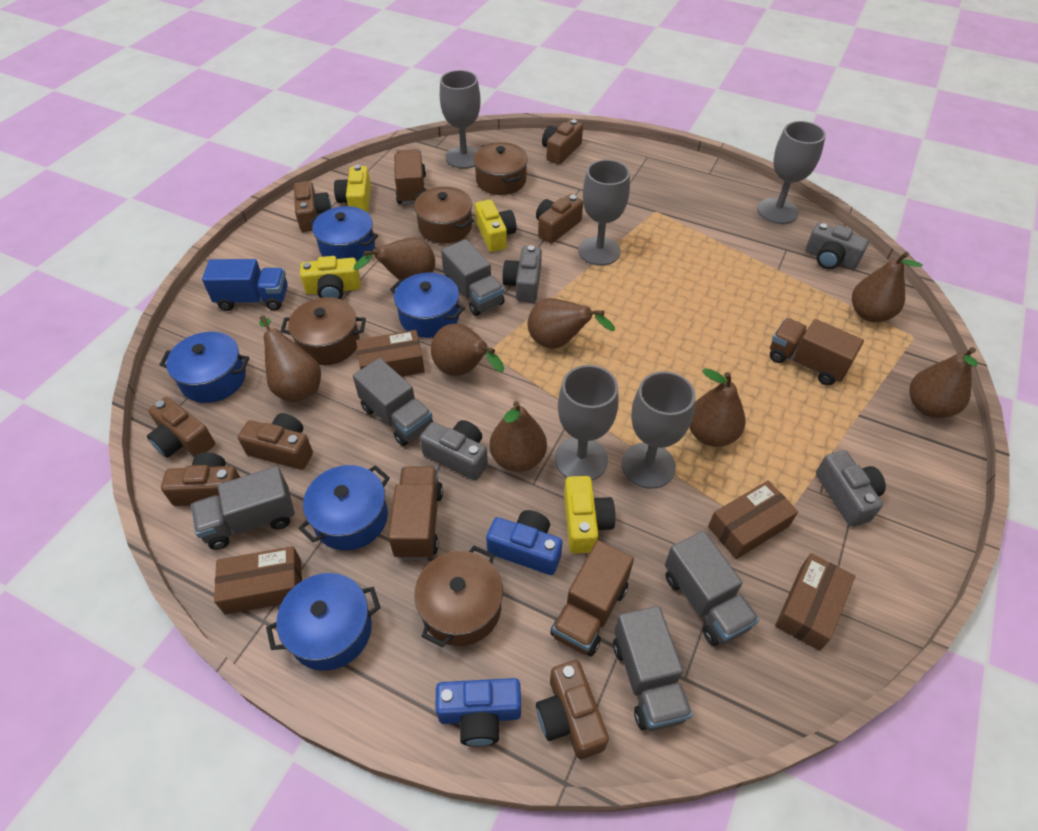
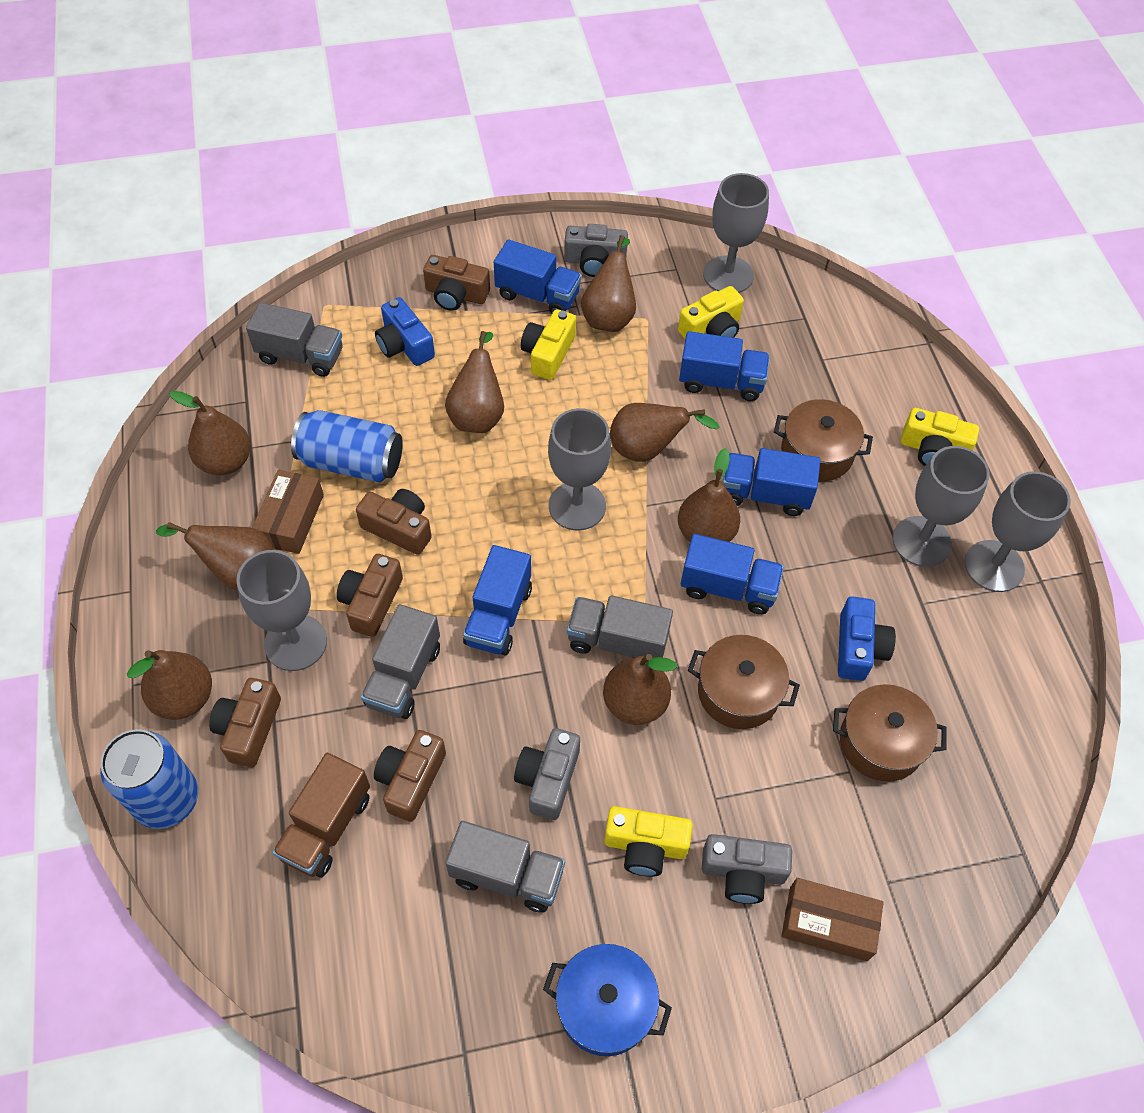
blue can: 0 -> 2
blue pot: 5 -> 1
blue truck: 1 -> 5
brown box: 4 -> 2
brown camera: 7 -> 5
brown pot: 4 -> 3
brown truck: 4 -> 1
grey camera: 4 -> 3
grey truck: 5 -> 4

